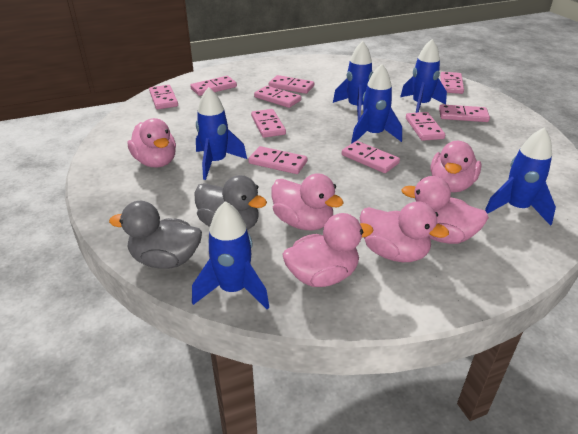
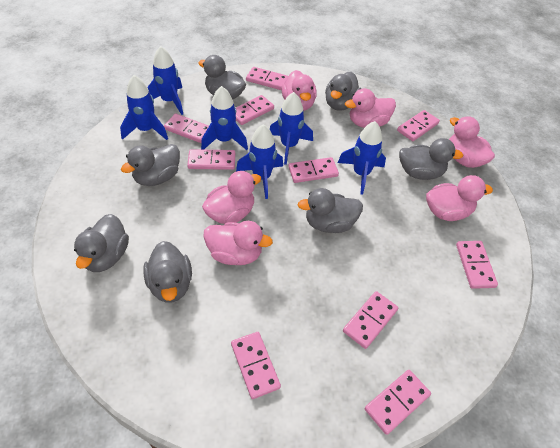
grey duck: 2 -> 7

